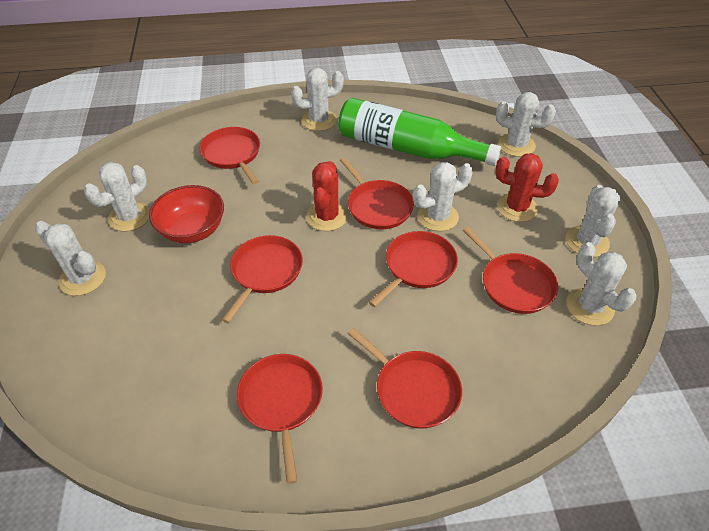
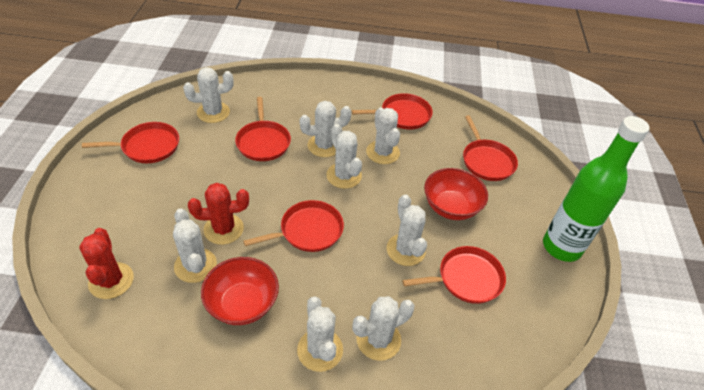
red bowl: 1 -> 2
red pan: 7 -> 6
white cactus: 7 -> 8

